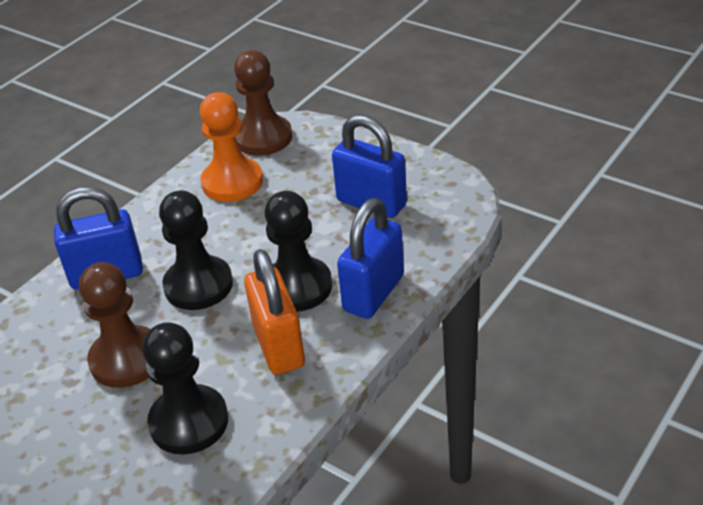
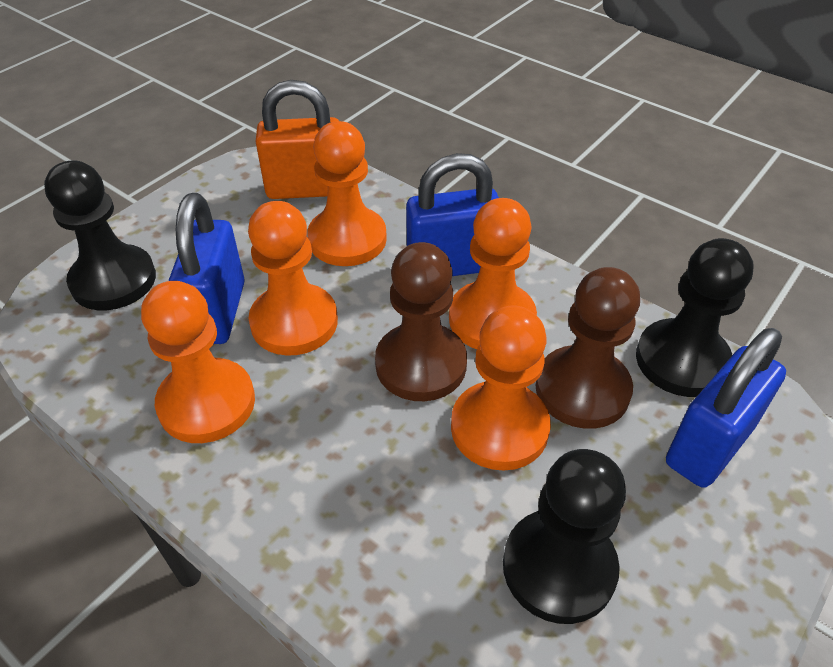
orange pawn: 1 -> 5

